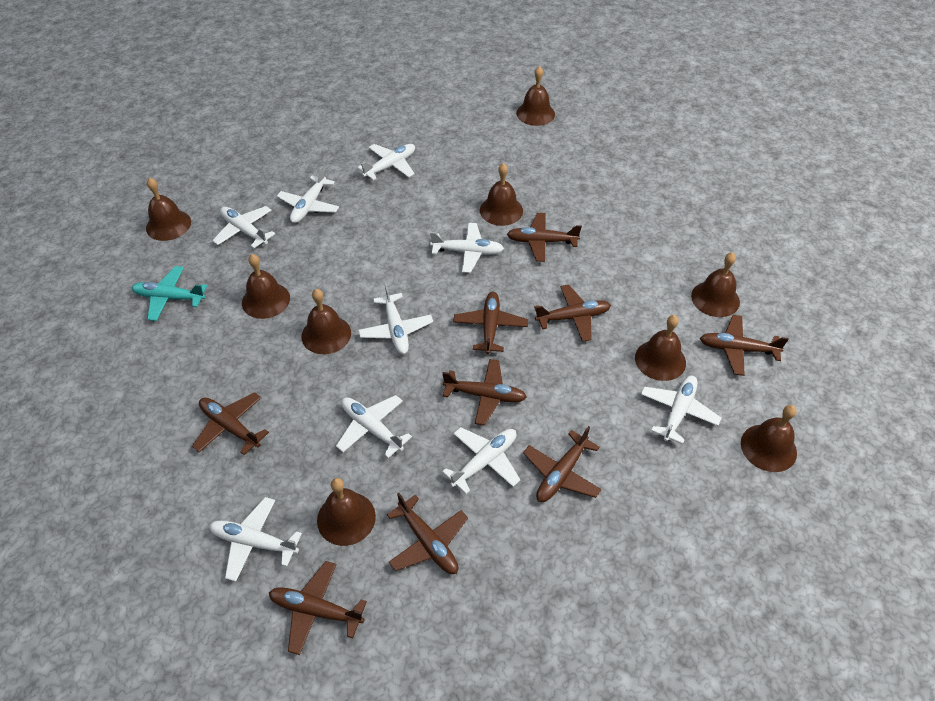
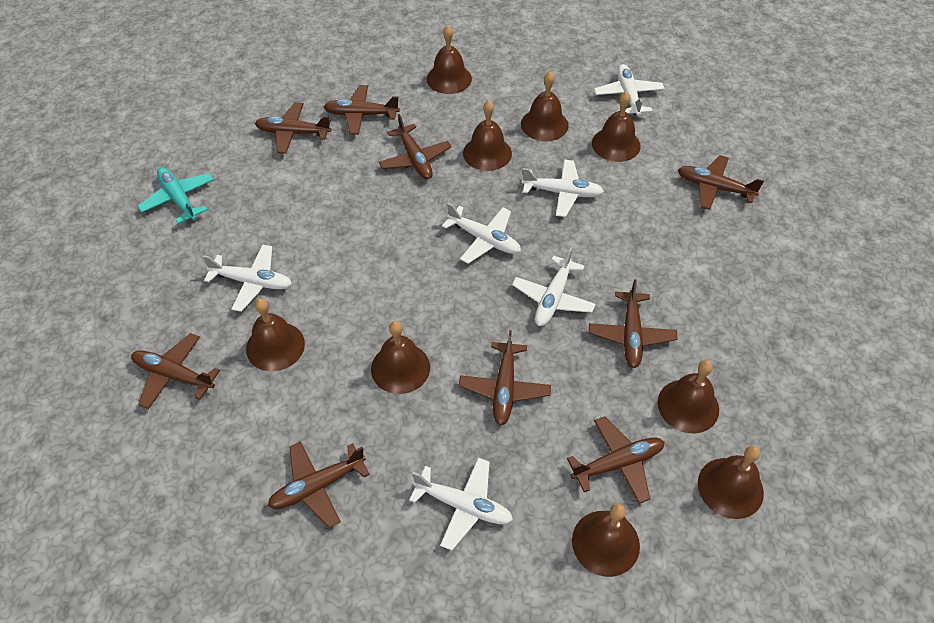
white plane: 9 -> 6

